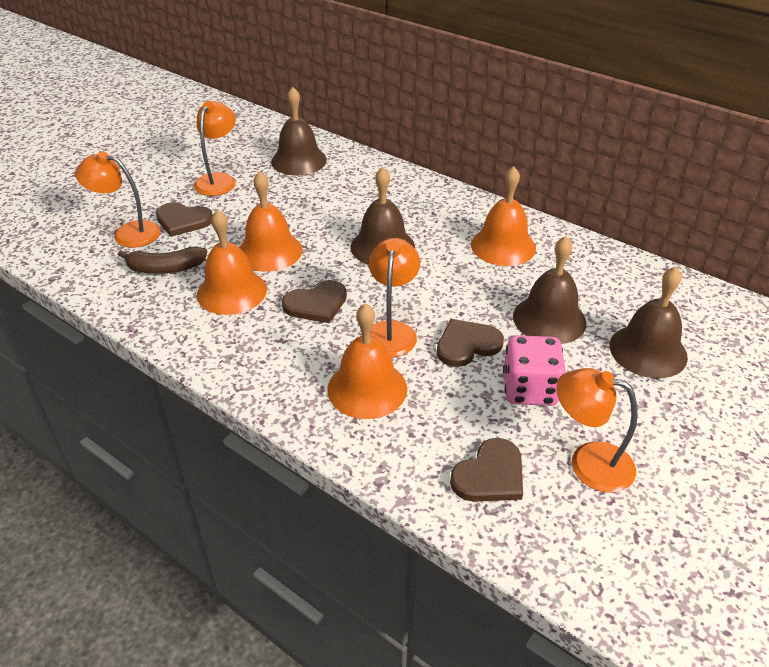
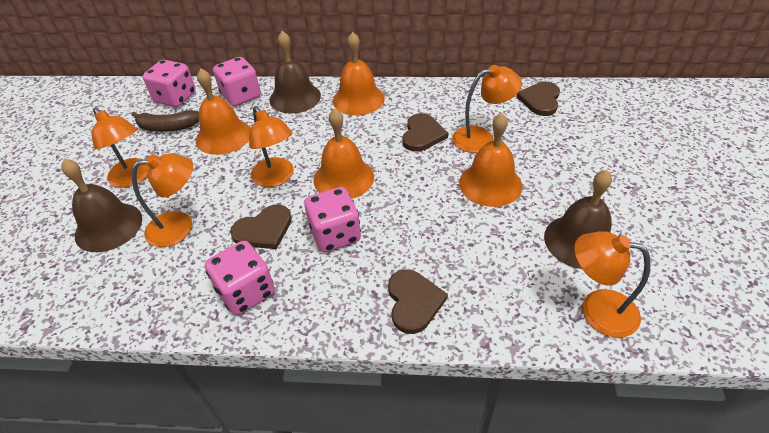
brown bell: 4 -> 3
orange lamp: 4 -> 5
pink dice: 1 -> 4

